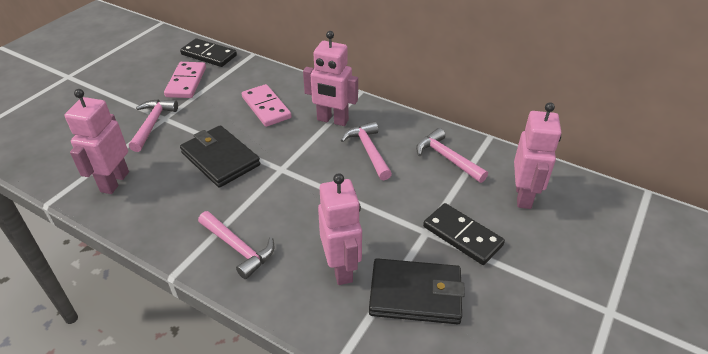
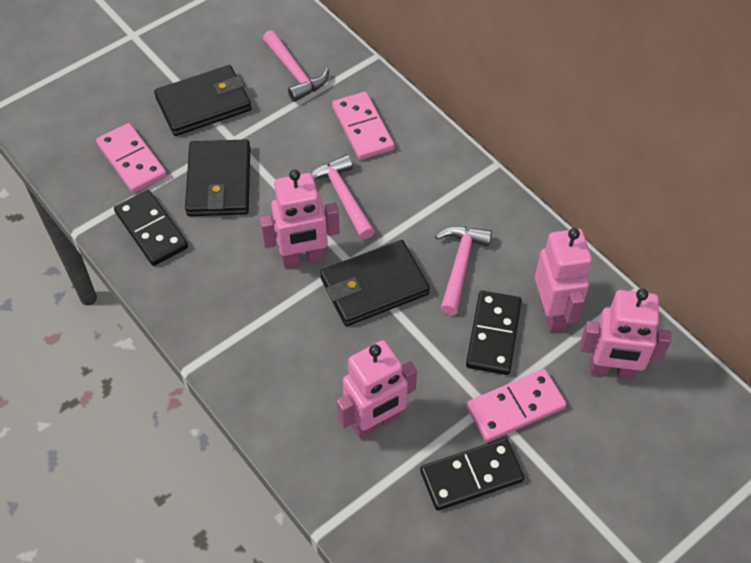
black domino: 2 -> 3
black wallet: 2 -> 3
pink domino: 2 -> 3
pink hammer: 4 -> 3

